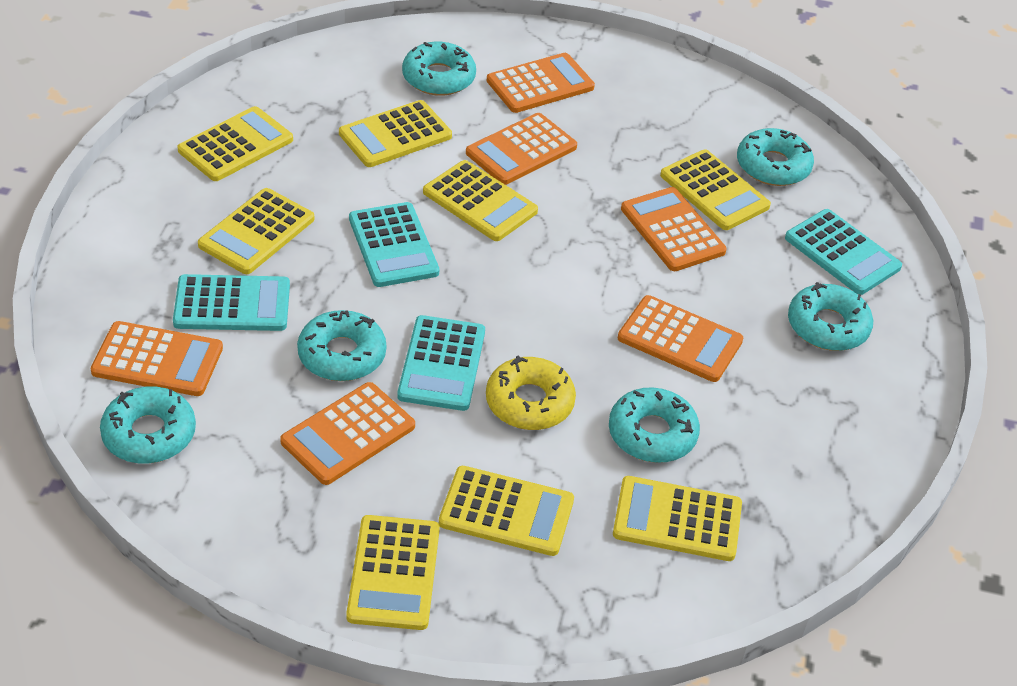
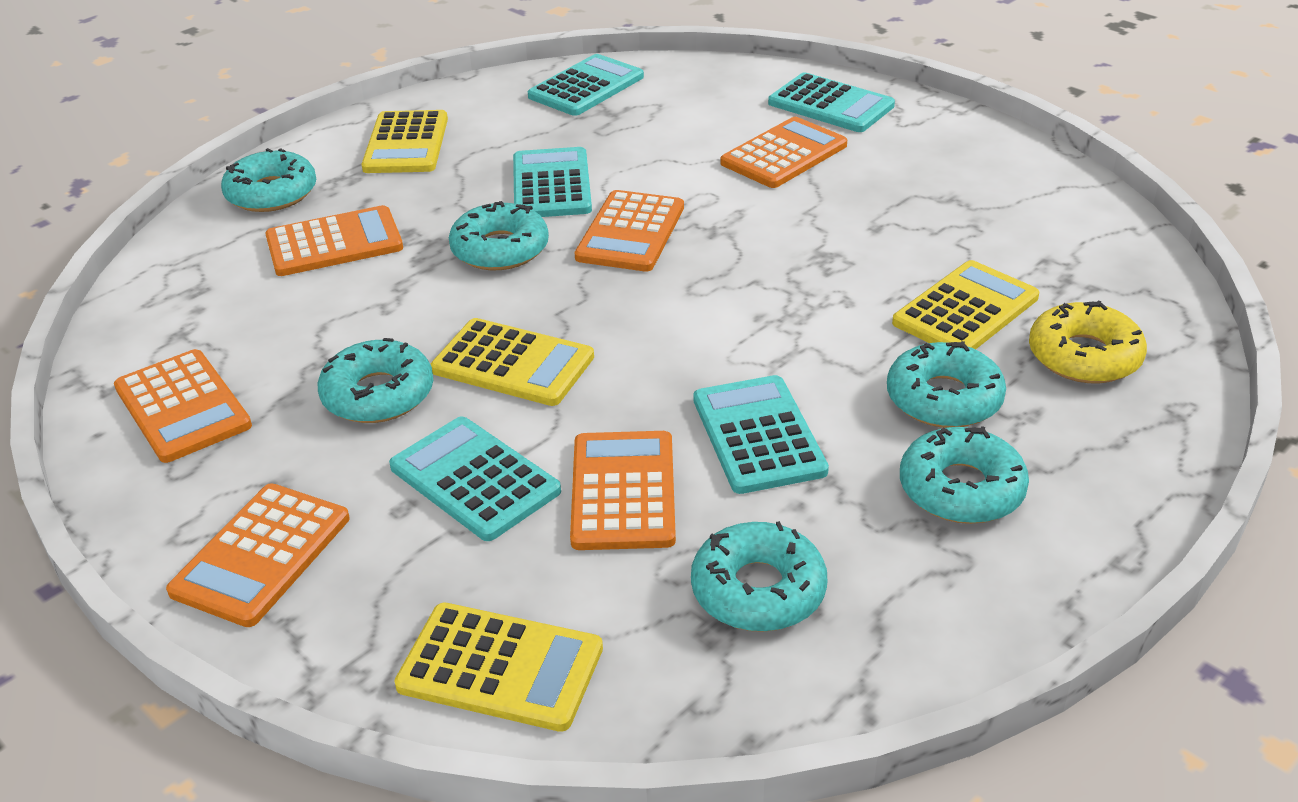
turquoise calculator: 4 -> 5
yellow calculator: 8 -> 4

